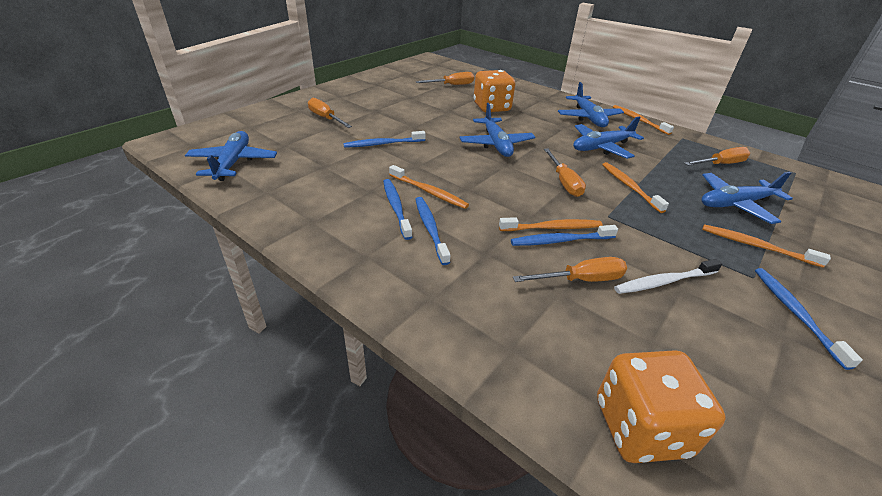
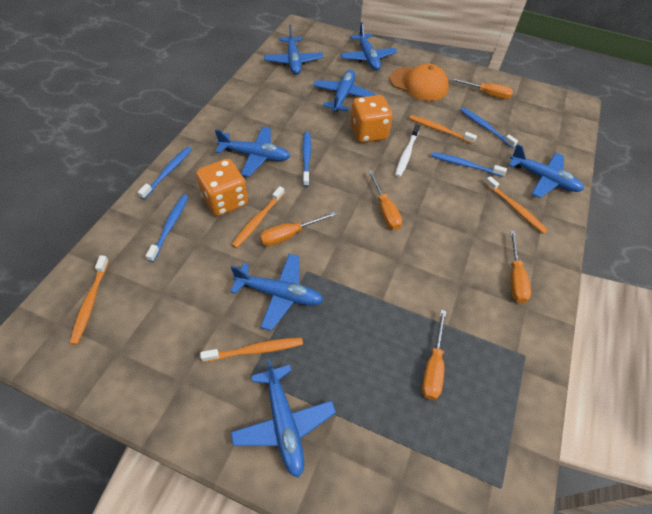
blue plane: 5 -> 7
orange cap: 0 -> 1

